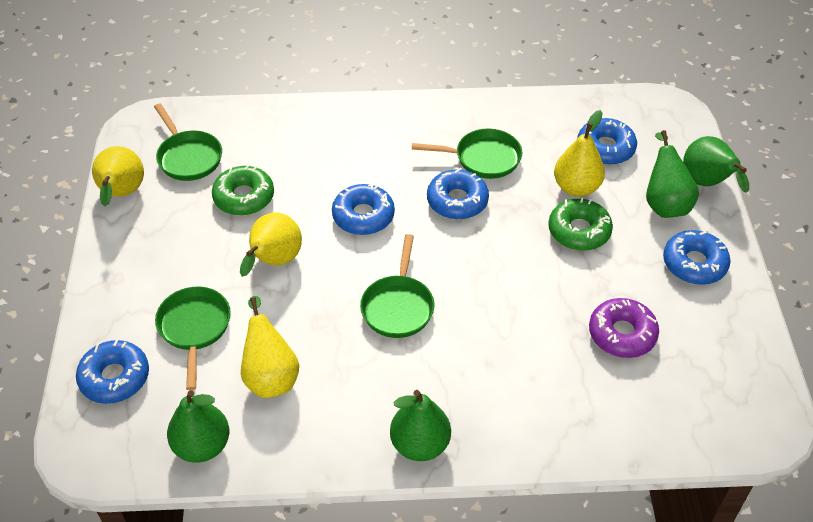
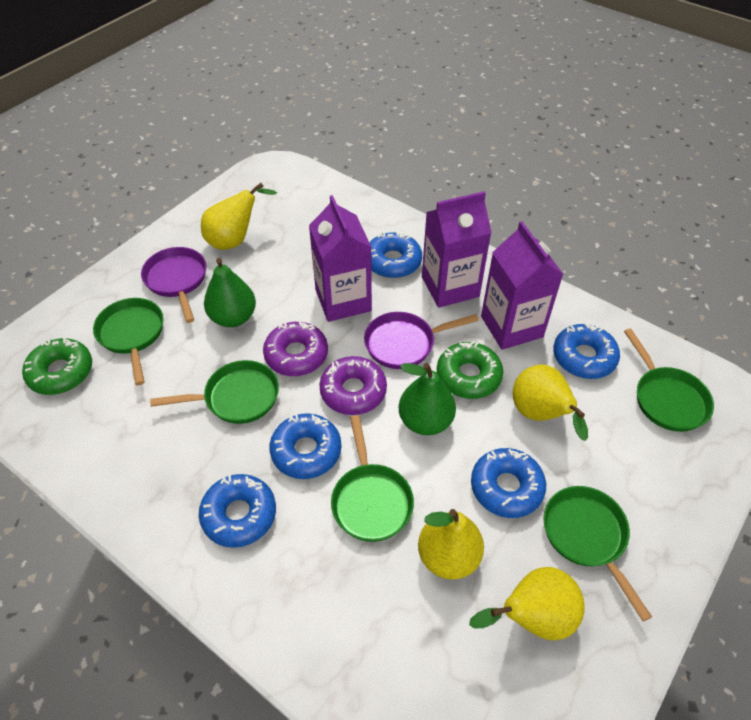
green pan: 4 -> 5
green pear: 4 -> 2
purple carton: 0 -> 3
purple donut: 1 -> 2
purple pan: 0 -> 2

